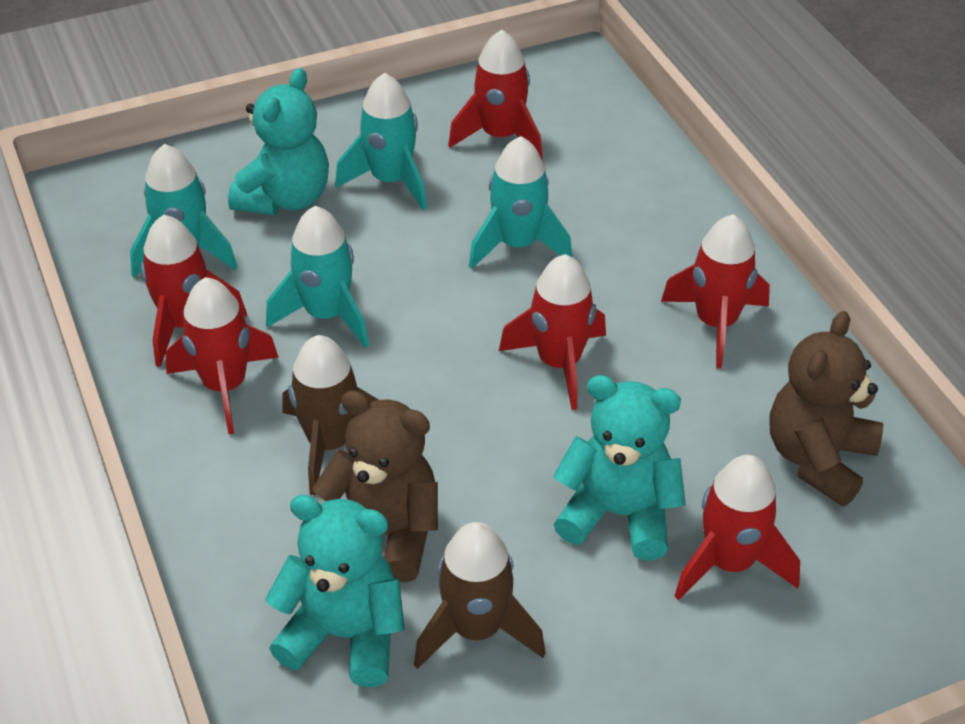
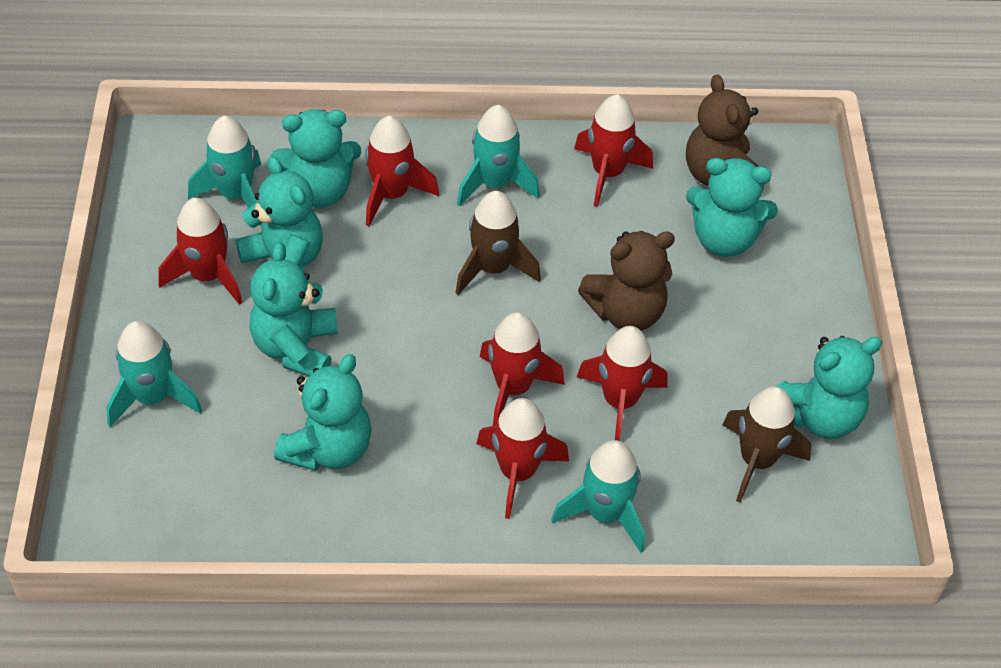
turquoise teddy bear: 3 -> 6

